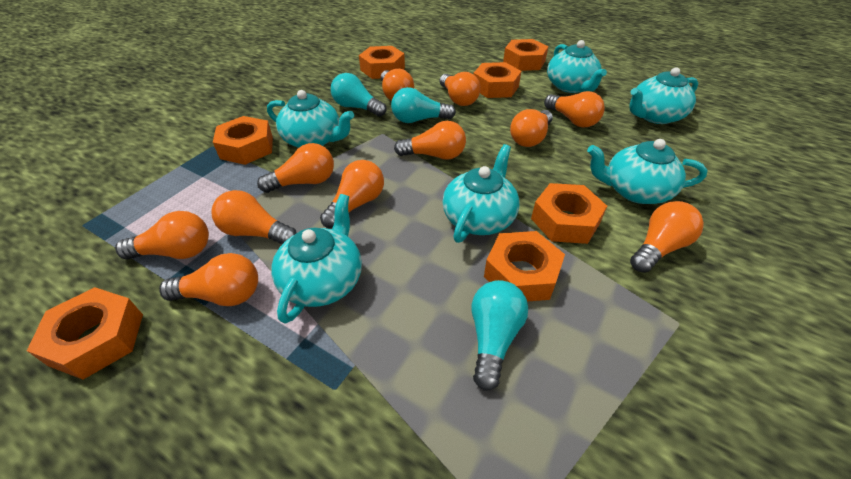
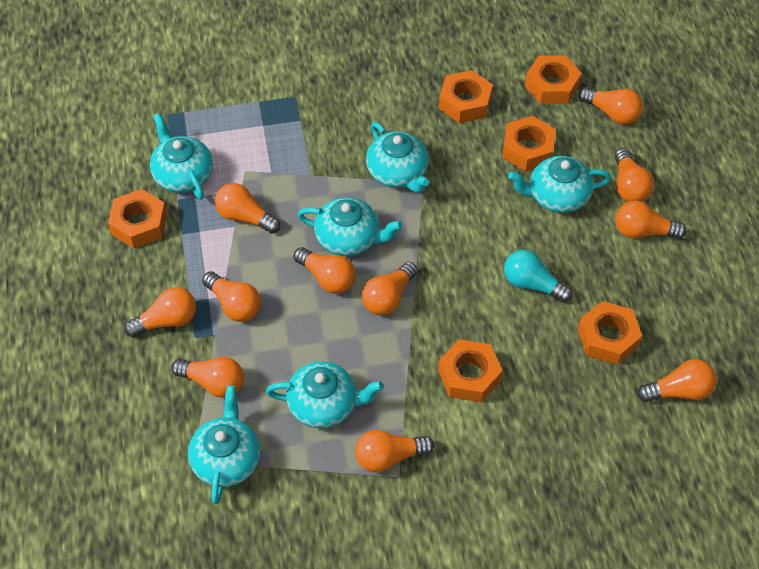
orange nut: 7 -> 6
turquoise light bulb: 3 -> 1

